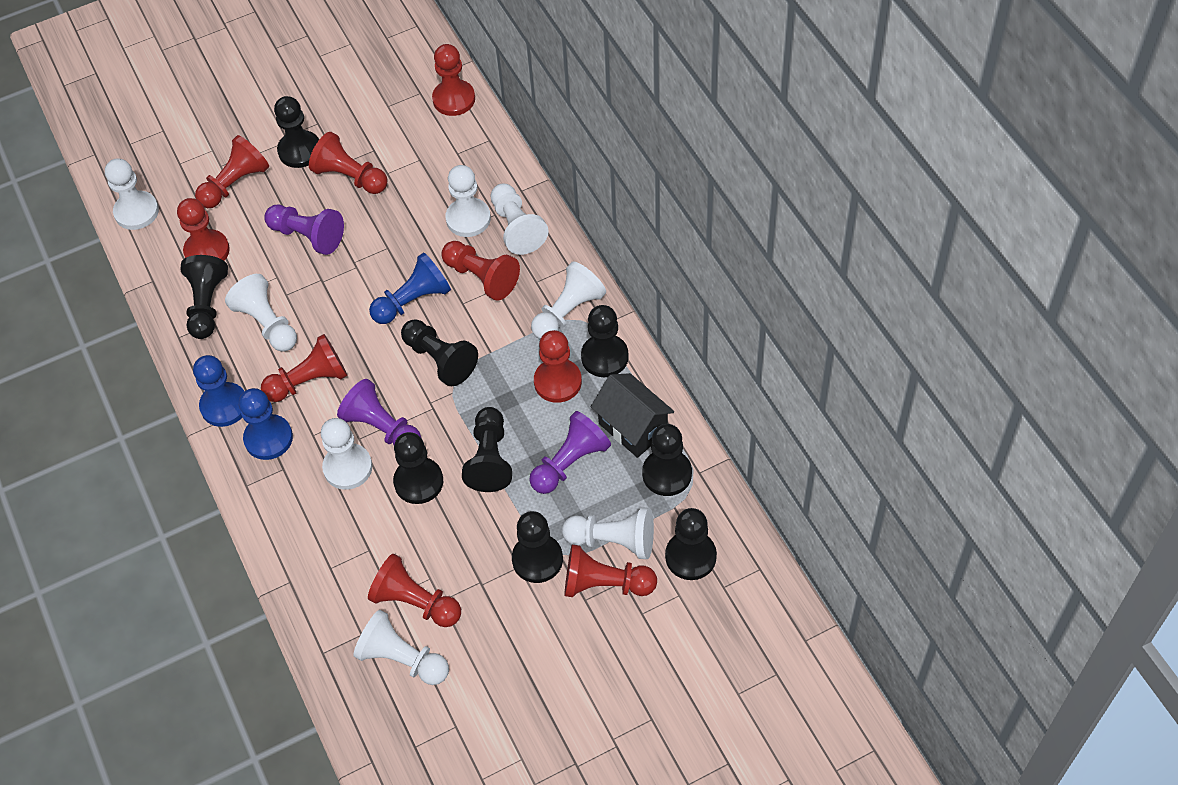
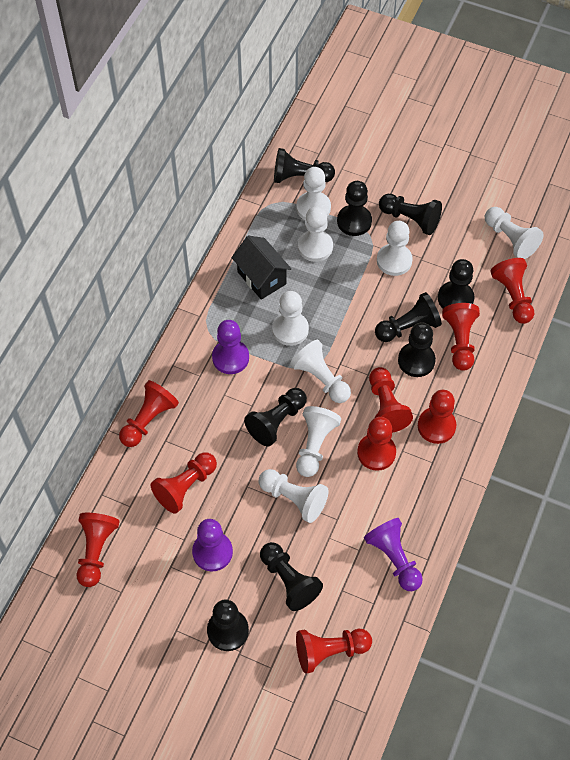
blue pawn: 3 -> 0

